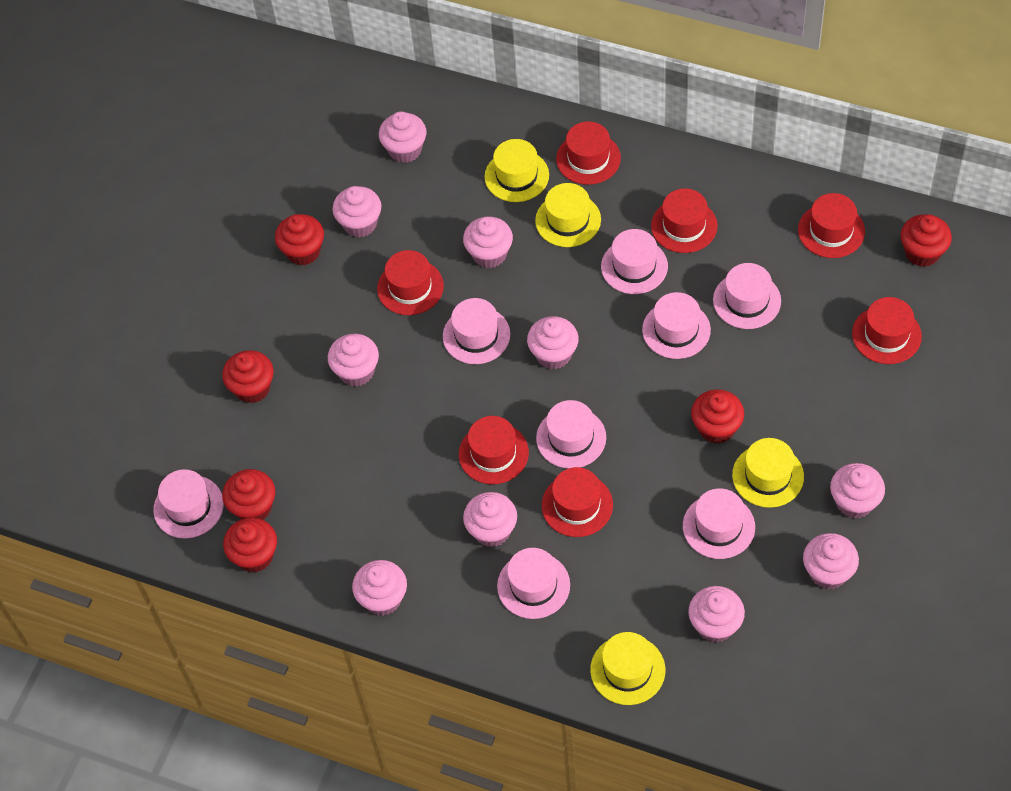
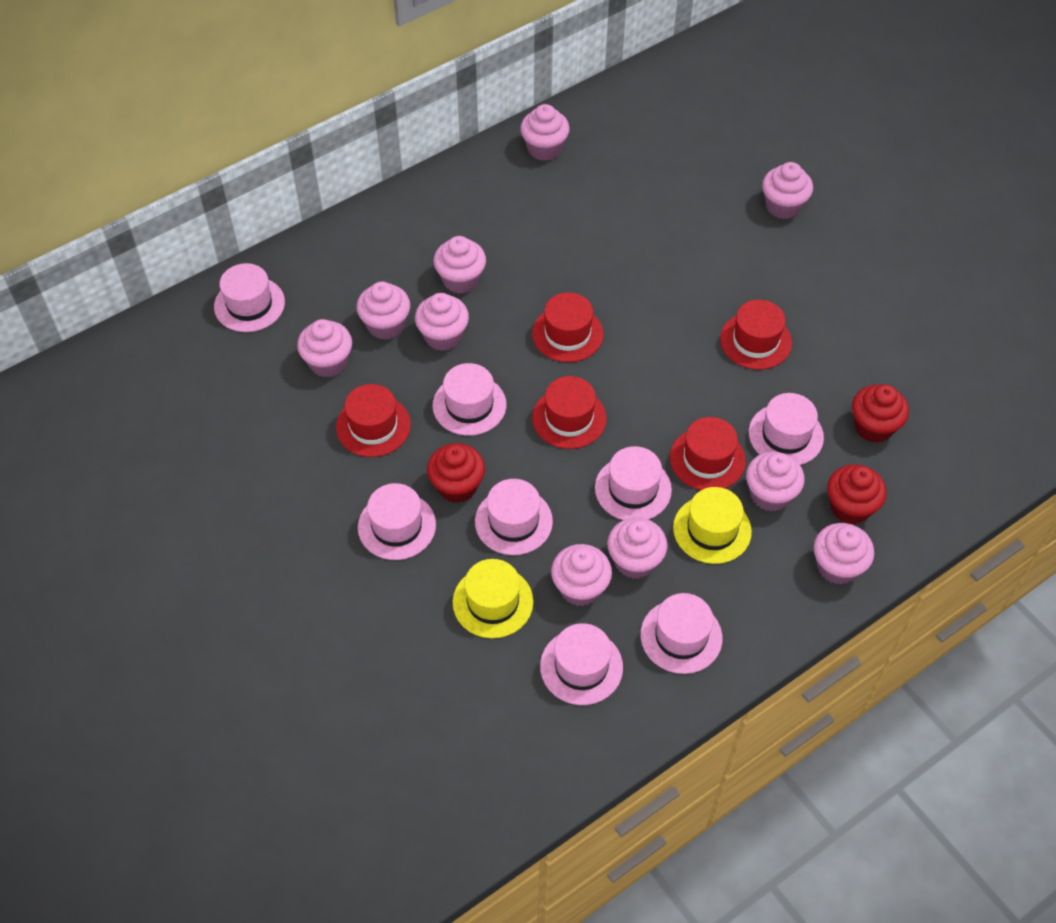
red cupcake: 6 -> 3
red hat: 7 -> 5
yellow hat: 4 -> 2

